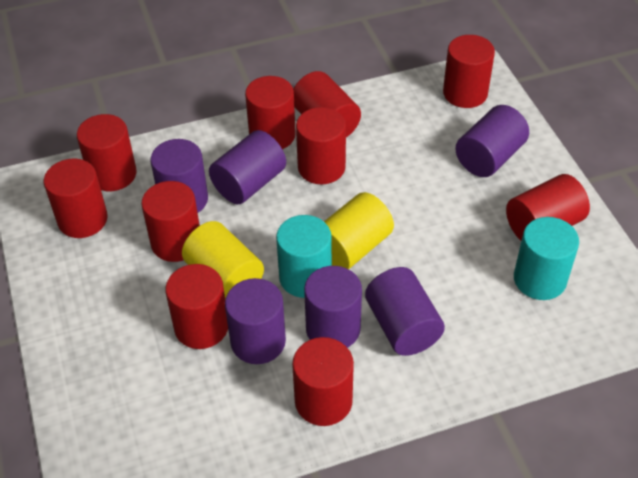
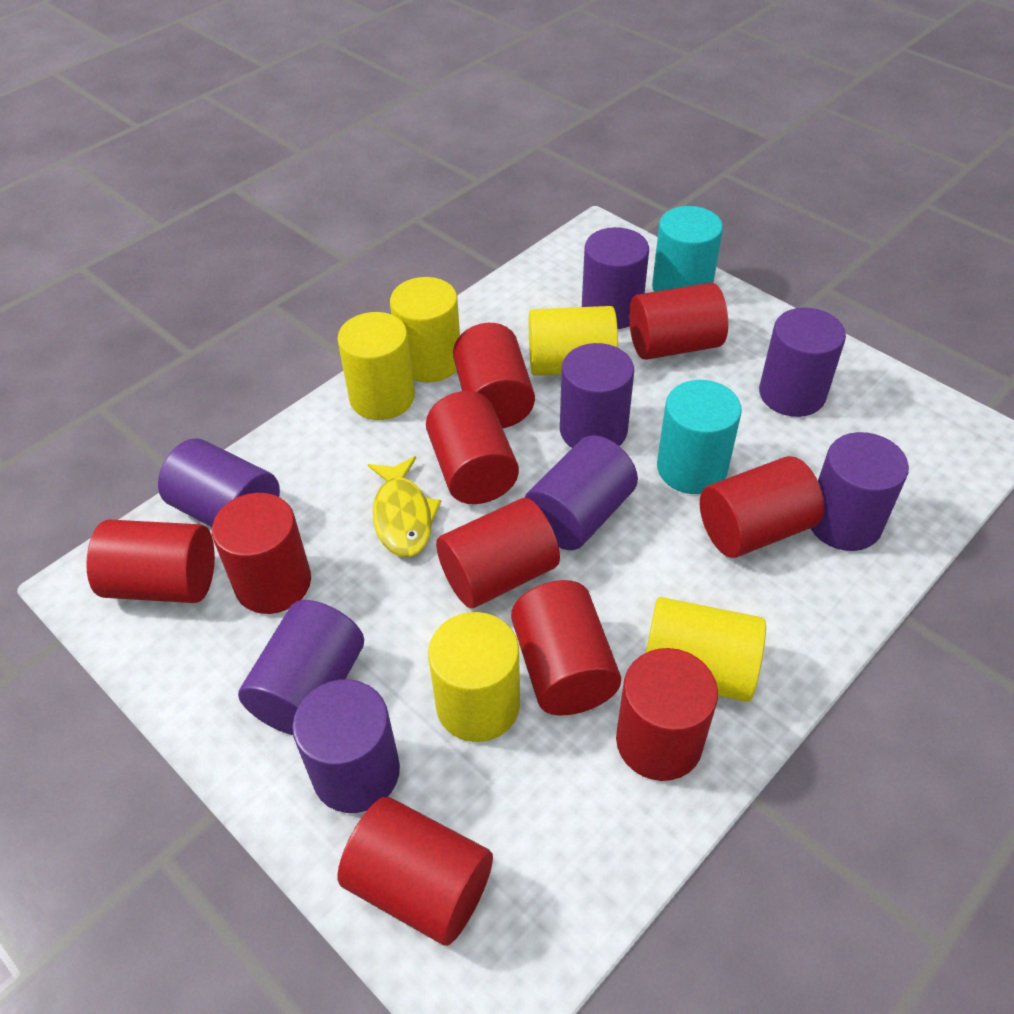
purple cylinder: 6 -> 8
yellow cylinder: 2 -> 5
yellow fish: 0 -> 1

